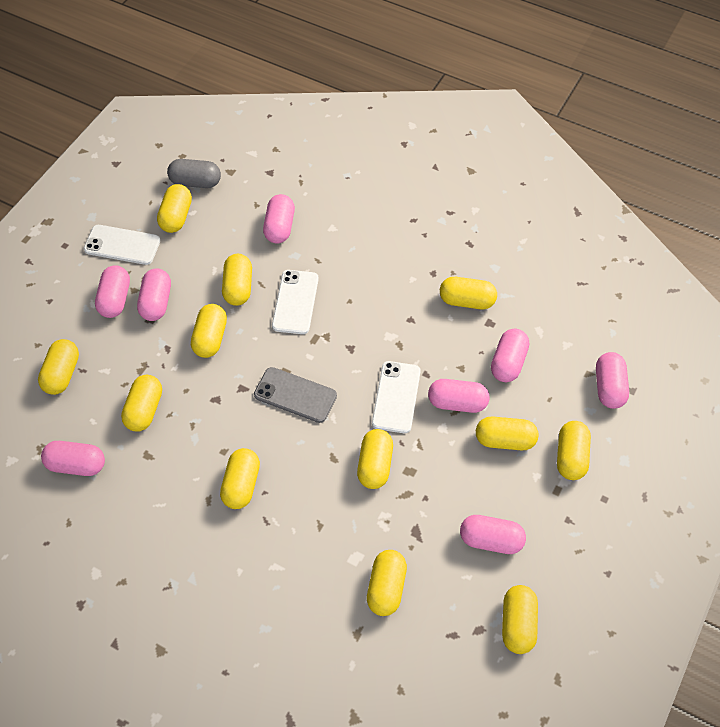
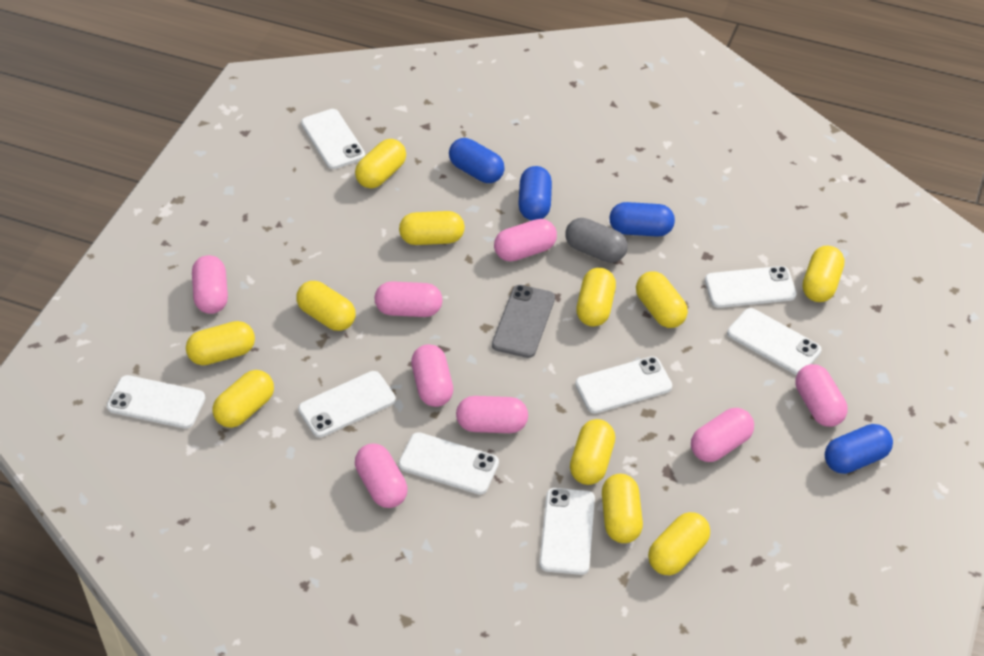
blue capsule: 0 -> 4
white phone: 3 -> 8
yellow capsule: 12 -> 11

